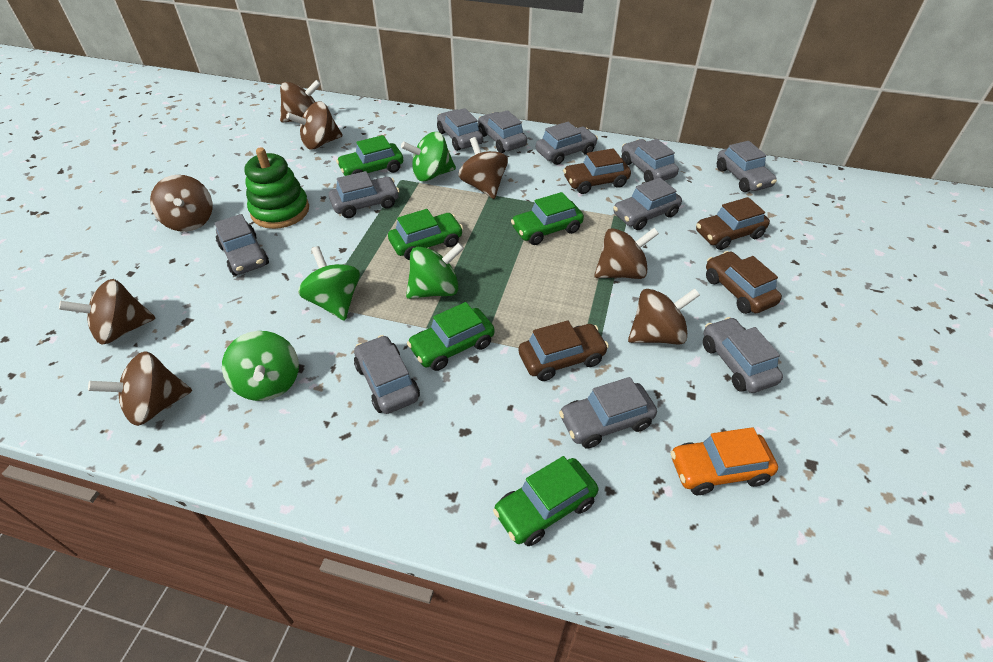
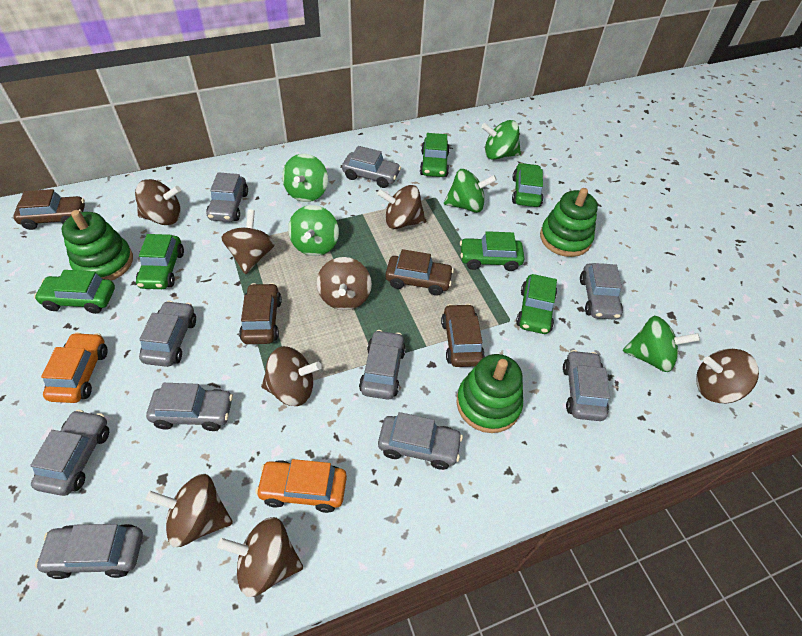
green car: 5 -> 6
green spinning top: 4 -> 5
green stacking toy: 1 -> 3
grey car: 11 -> 10
orange car: 1 -> 2

